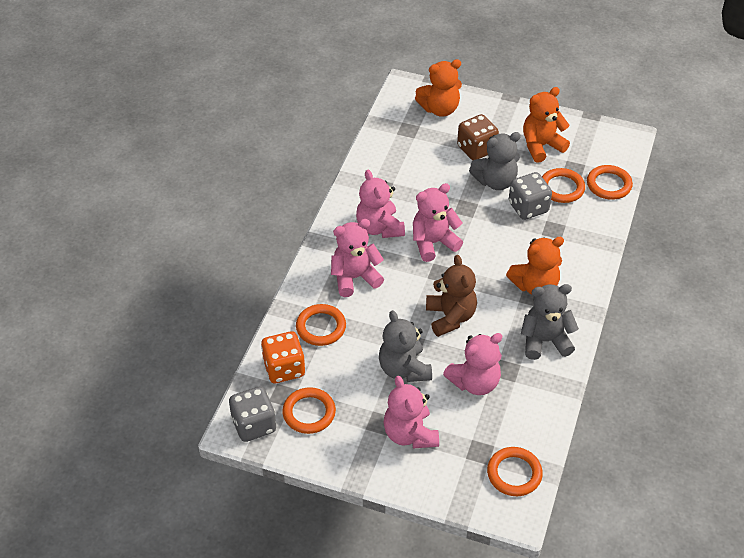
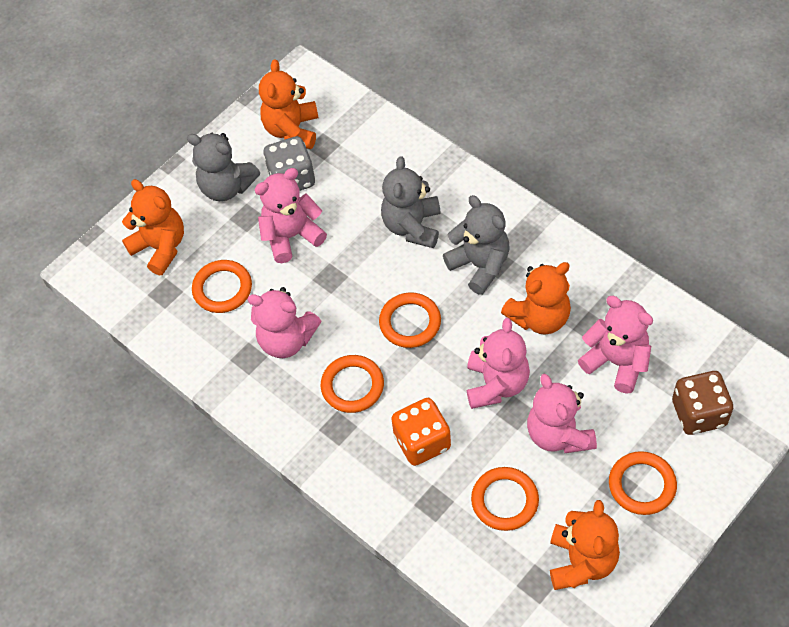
brown teddy bear: 1 -> 0
grey dice: 2 -> 1
orange teddy bear: 3 -> 4

